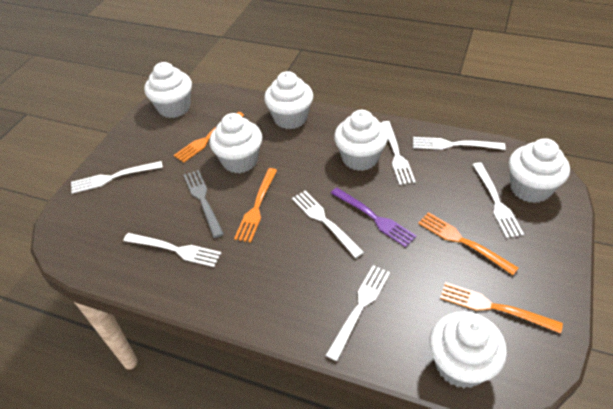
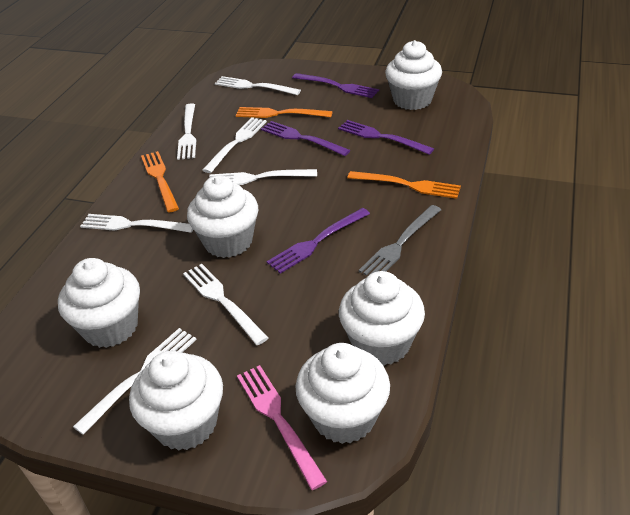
orange fork: 4 -> 3
pink fork: 0 -> 1
purple fork: 1 -> 4

